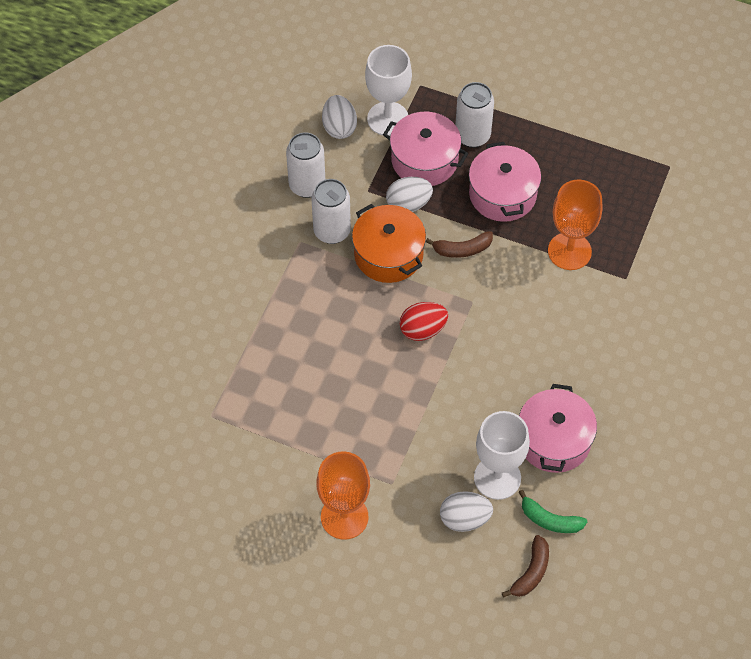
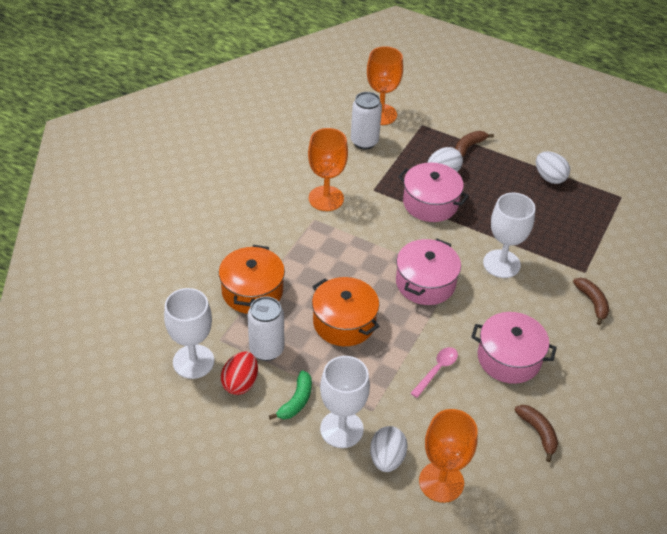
brown banana: 2 -> 3
orange goblet: 2 -> 3
orange pot: 1 -> 2
pink spoon: 0 -> 1
white can: 3 -> 2
white goblet: 2 -> 3

